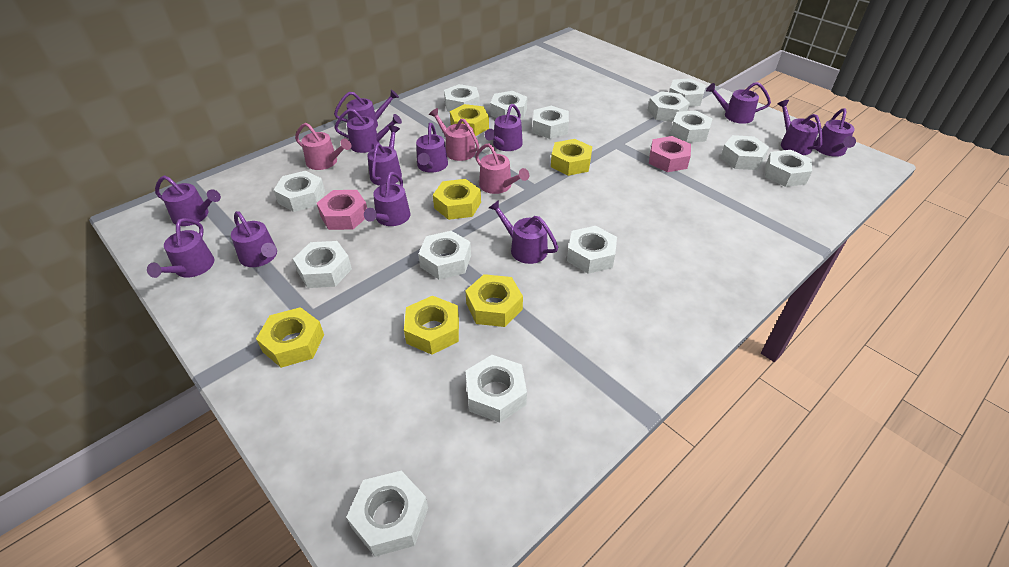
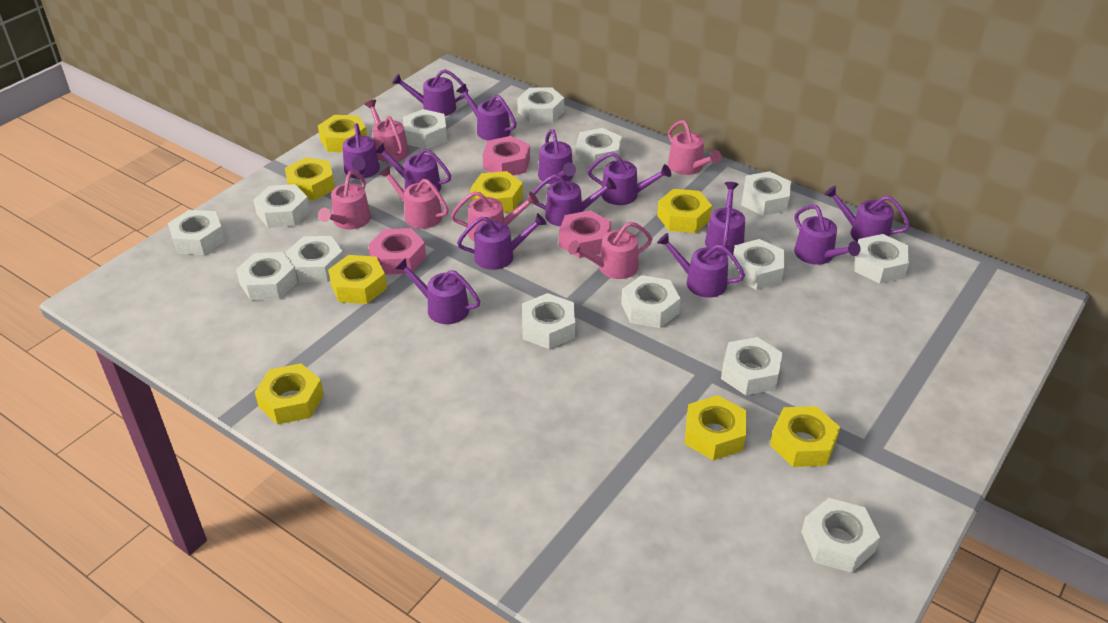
pink nut: 2 -> 3
pink watering can: 3 -> 6
yellow nut: 6 -> 8

